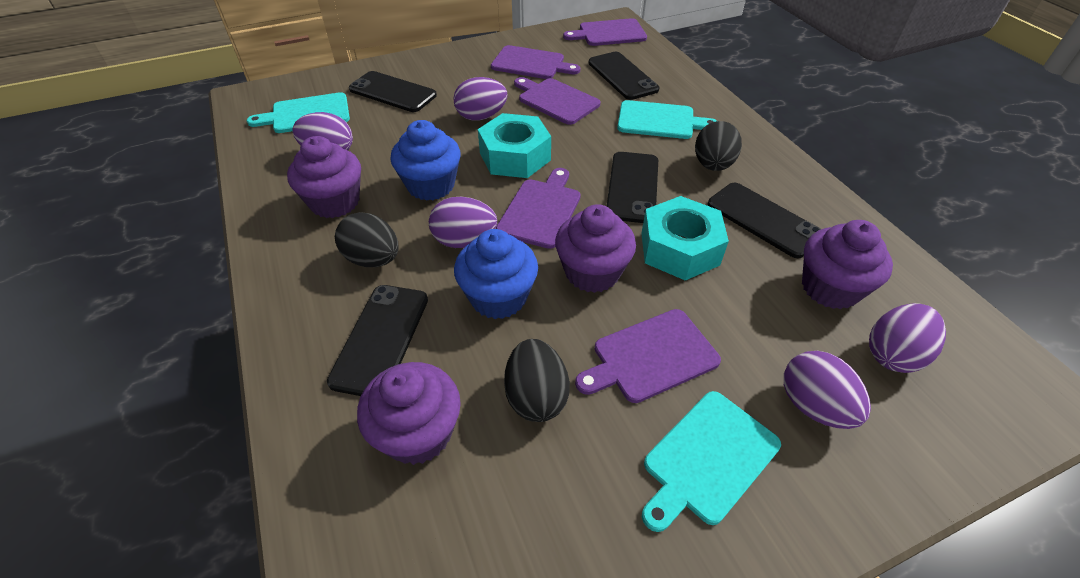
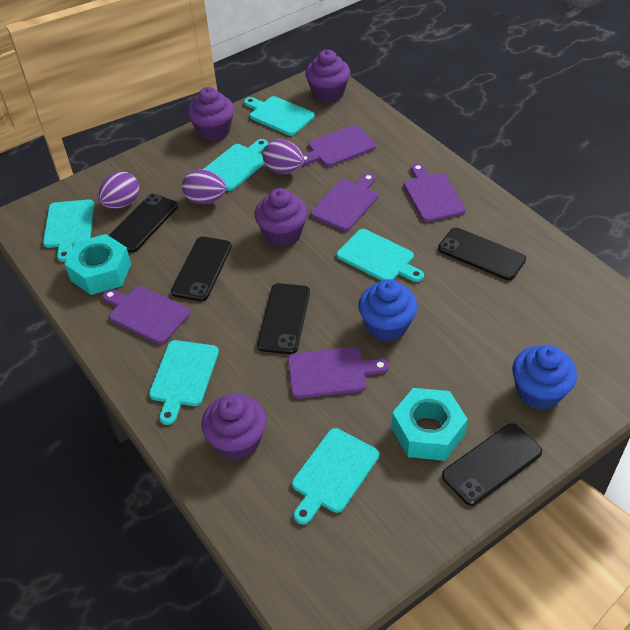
black egg: 3 -> 0
purple egg: 5 -> 3
turquoise cutting board: 3 -> 6

